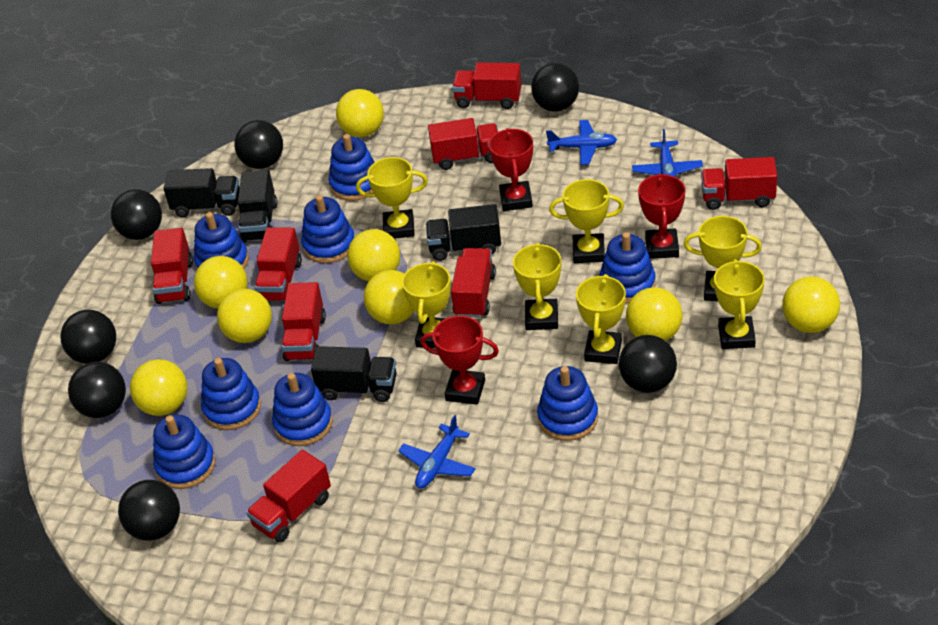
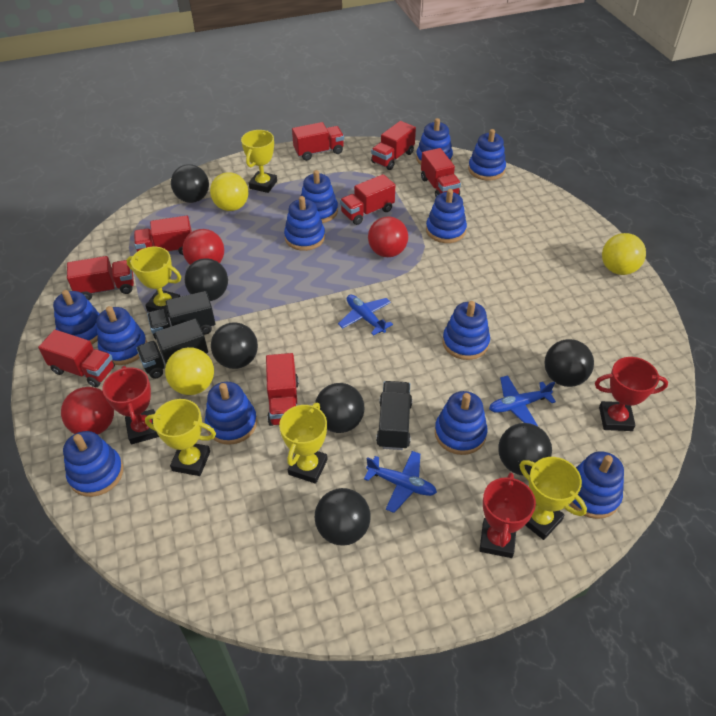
black truck: 4 -> 3
blue stacking toy: 8 -> 12
red ball: 0 -> 3
yellow ball: 8 -> 3
yellow trophy: 7 -> 5

